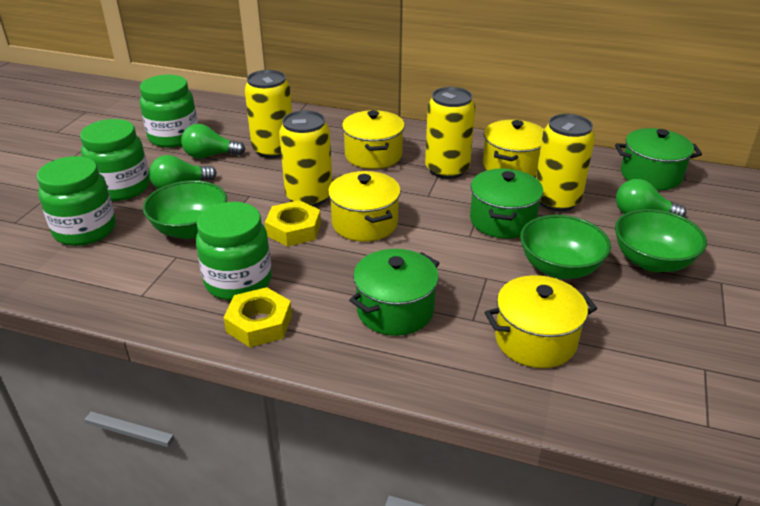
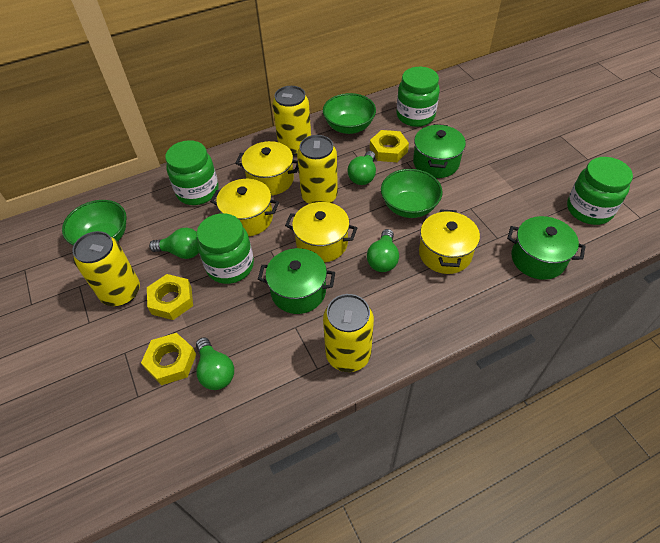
green light bulb: 3 -> 4
yellow nut: 2 -> 3

